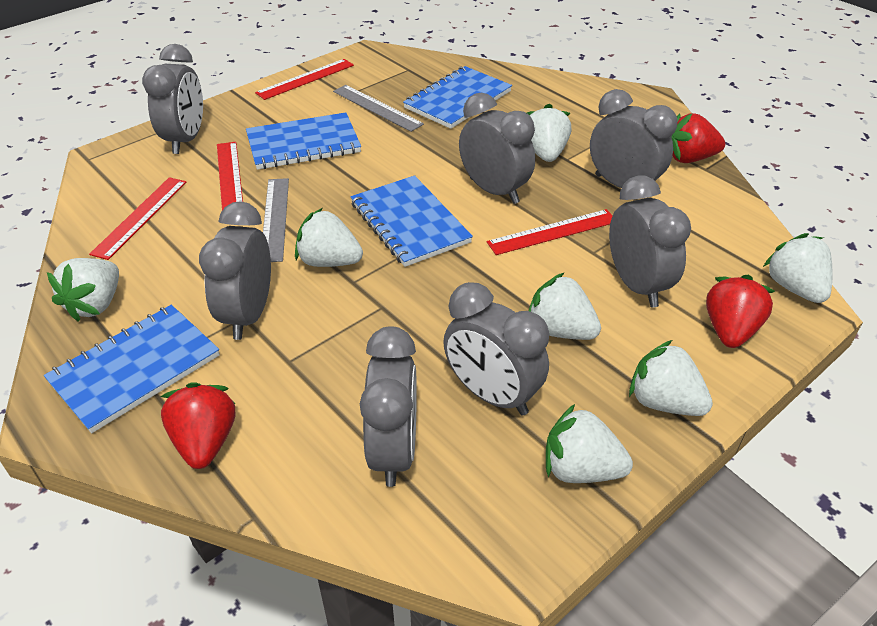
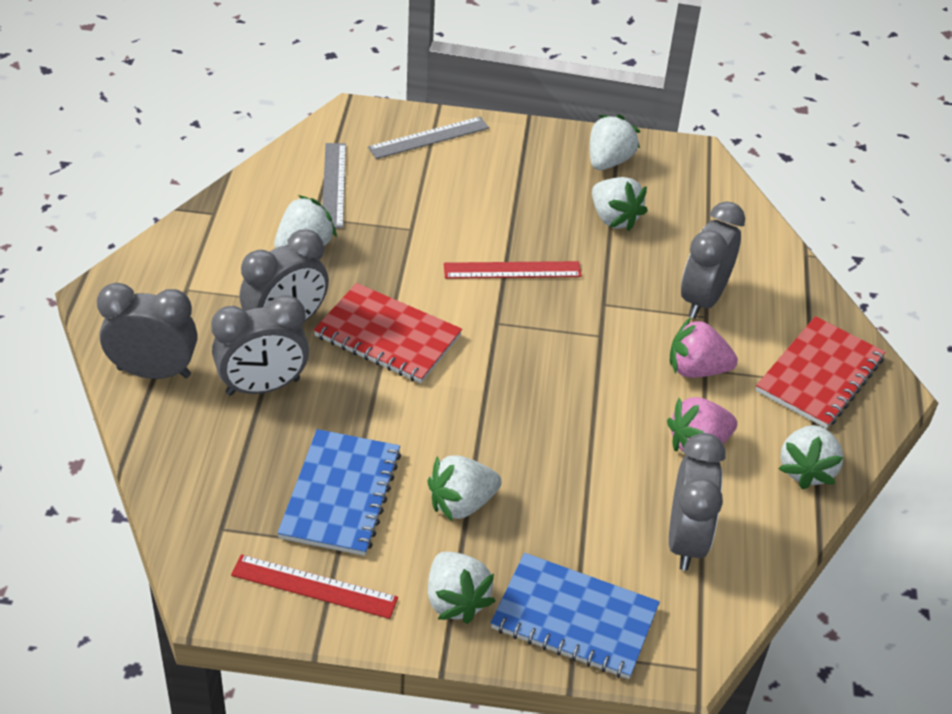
blue notebook: 4 -> 2
grey clock: 7 -> 5
pink strawberry: 0 -> 2
red notebook: 0 -> 2
red ruler: 4 -> 2
red strawberry: 3 -> 0
white strawberry: 7 -> 6

